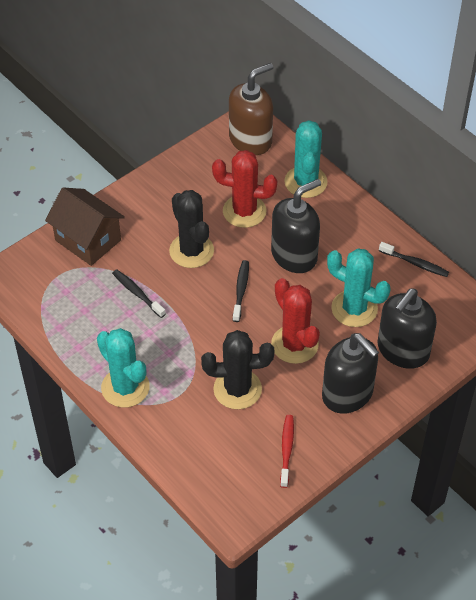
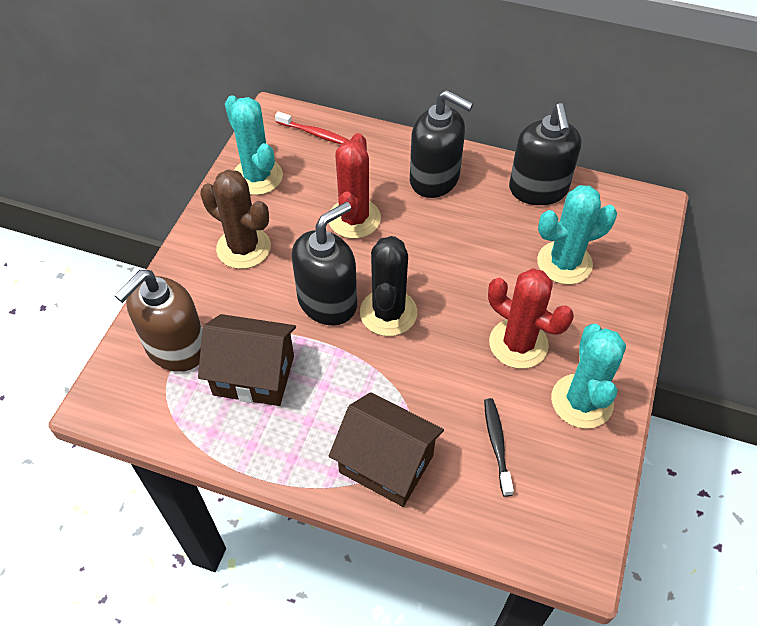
black cactus: 2 -> 1
black toothbrush: 3 -> 1
brown cactus: 0 -> 1
brown house: 1 -> 2

